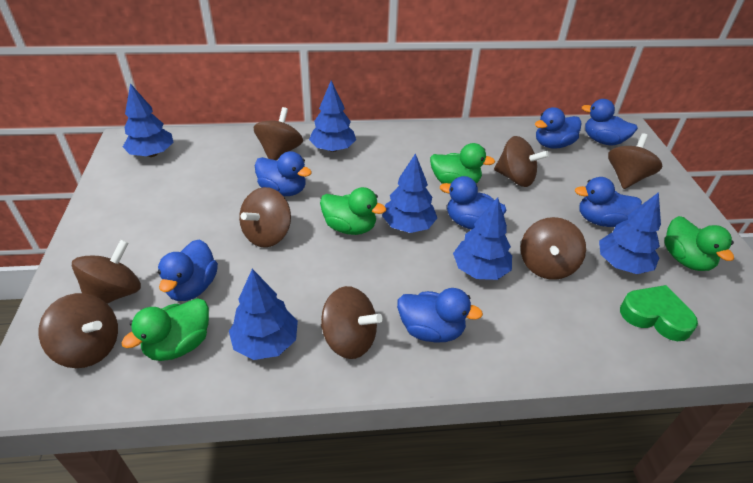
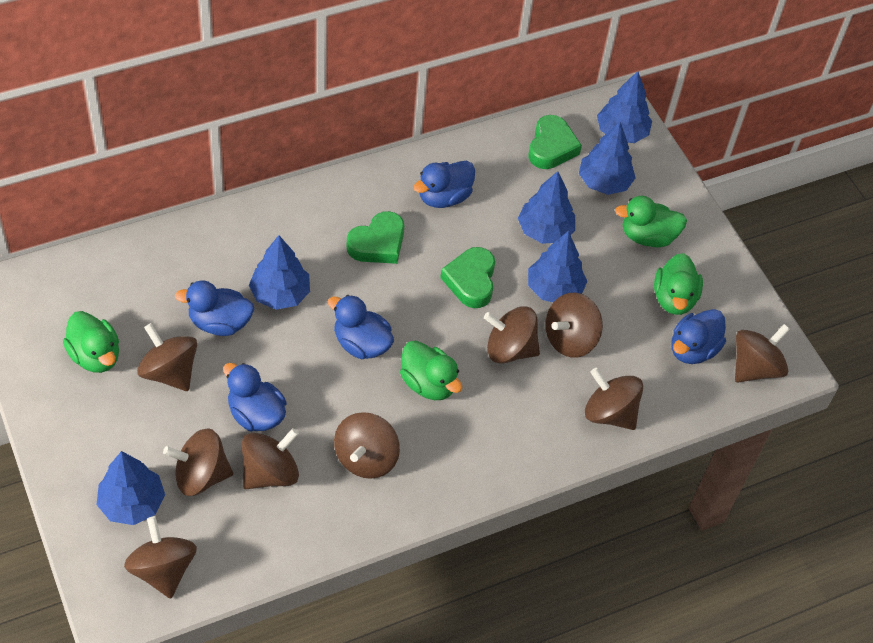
blue duck: 7 -> 5
brown spinning top: 8 -> 9
green heart: 1 -> 3

